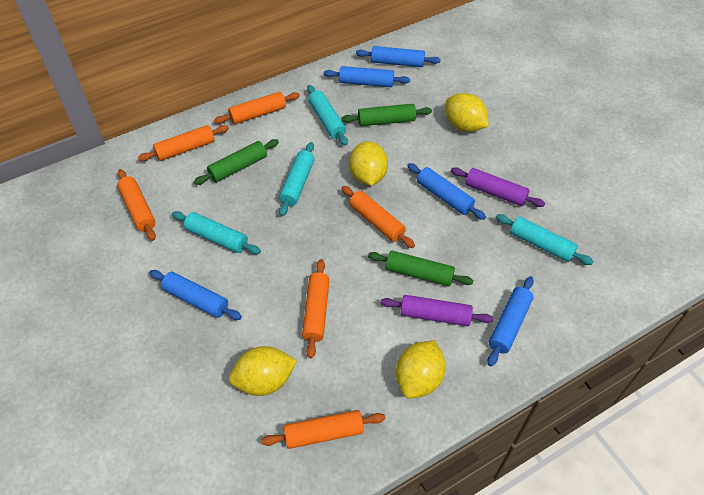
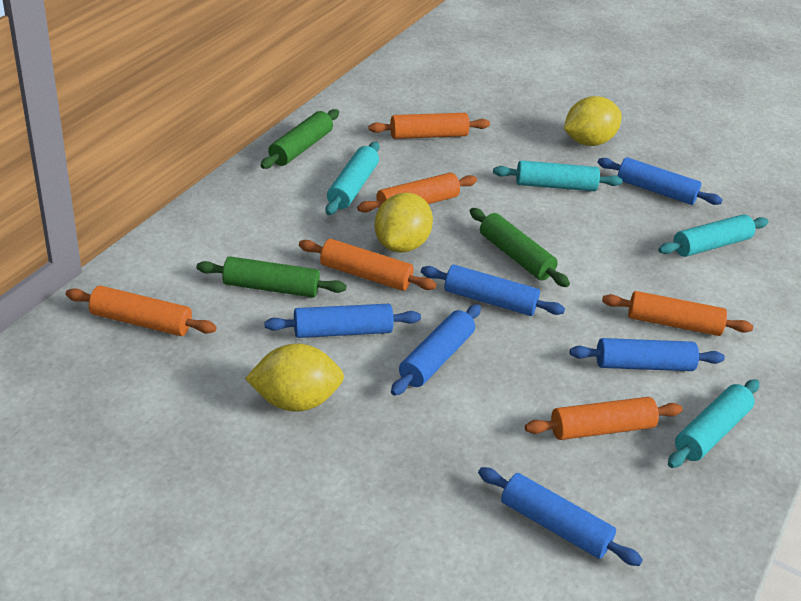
blue rolling pin: 5 -> 6
purple rolling pin: 2 -> 0
yellow lemon: 4 -> 3

